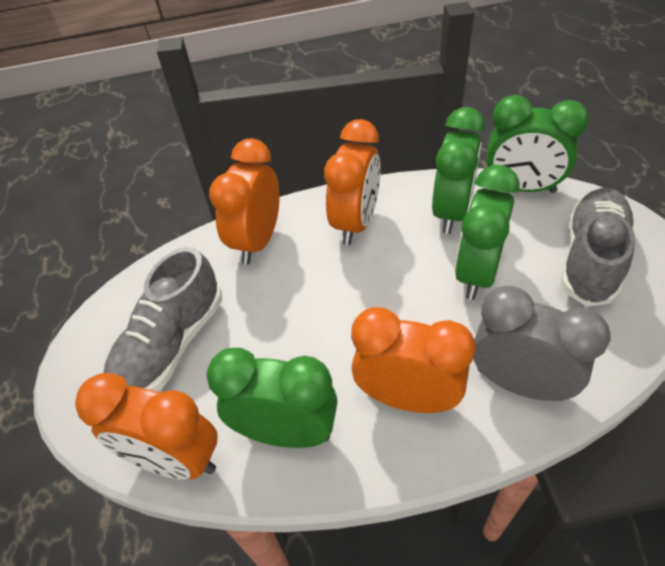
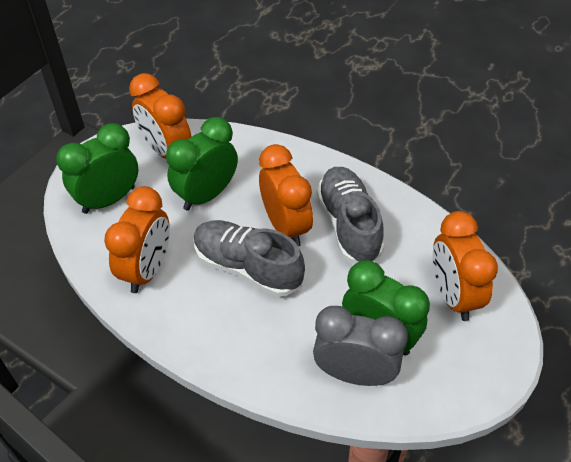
green clock: 4 -> 3

